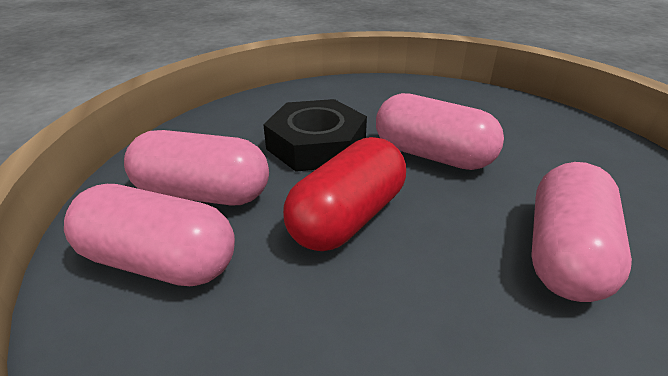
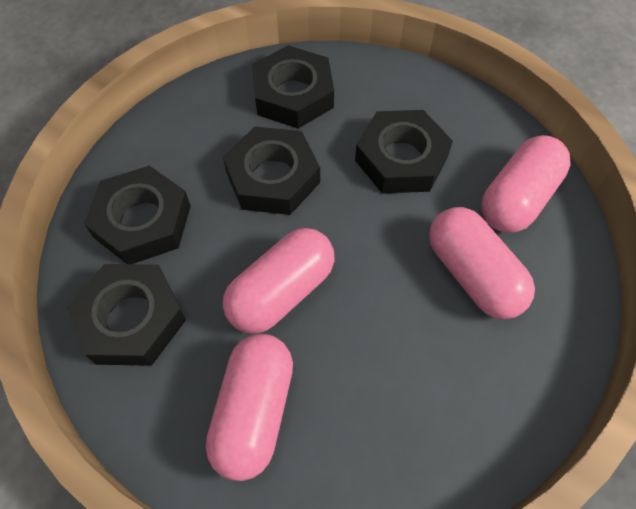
black nut: 1 -> 5
red capsule: 1 -> 0

